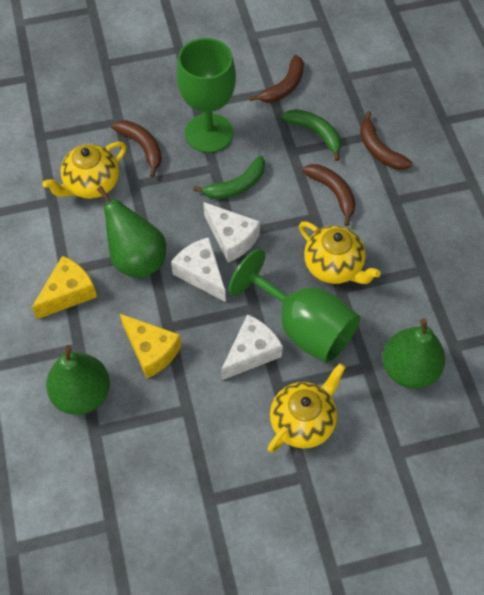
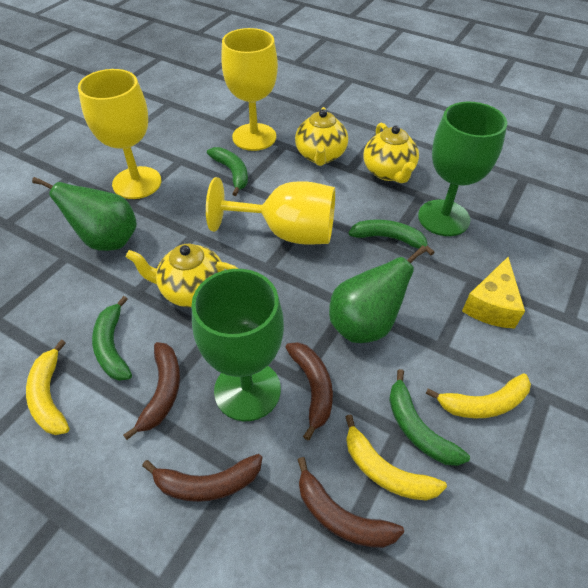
green banana: 2 -> 4
green pear: 3 -> 2
white cheese: 3 -> 0
yellow banana: 0 -> 3
yellow cheese: 2 -> 1
yellow goblet: 0 -> 3

